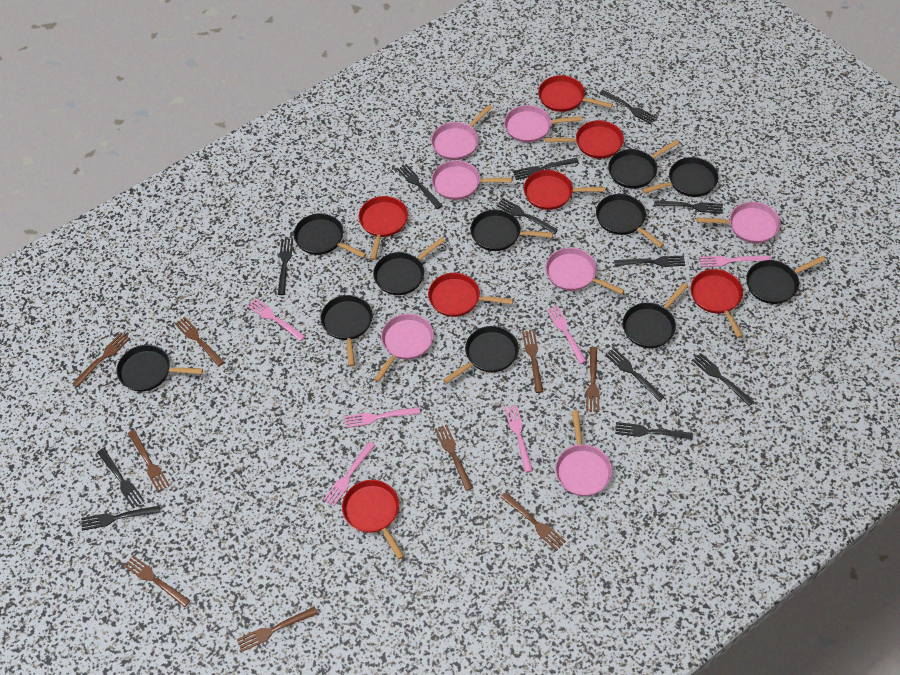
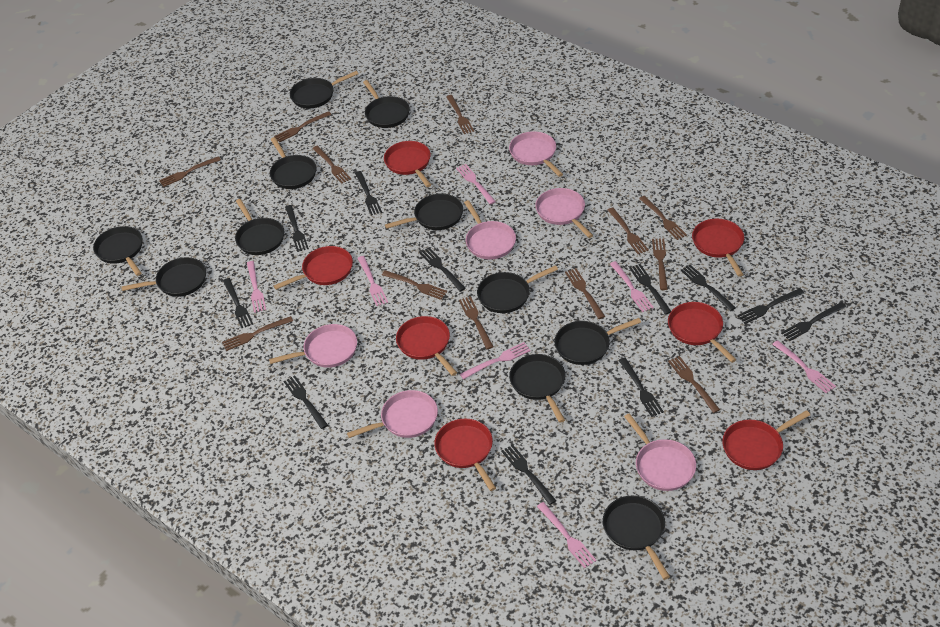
black fork: 12 -> 11
brown fork: 9 -> 12
pink fork: 6 -> 7
pink pan: 7 -> 6

